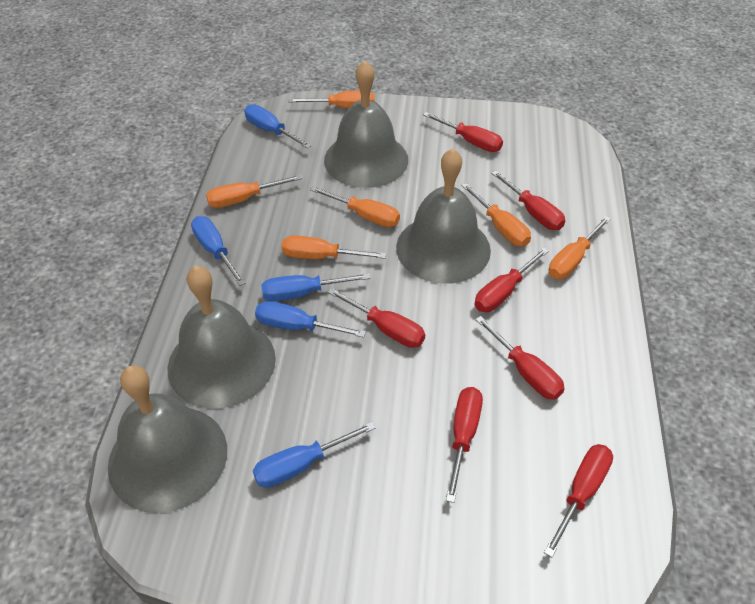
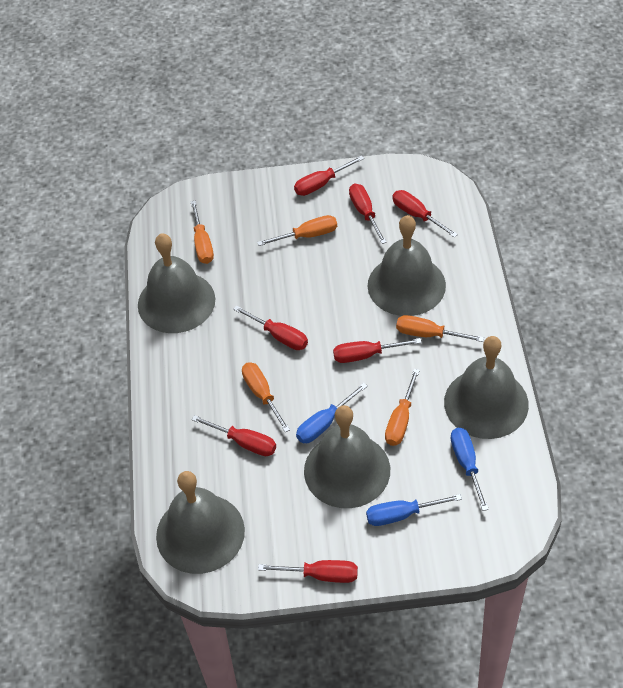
blue screwdriver: 5 -> 3
grey bell: 4 -> 5
orange screwdriver: 6 -> 5

